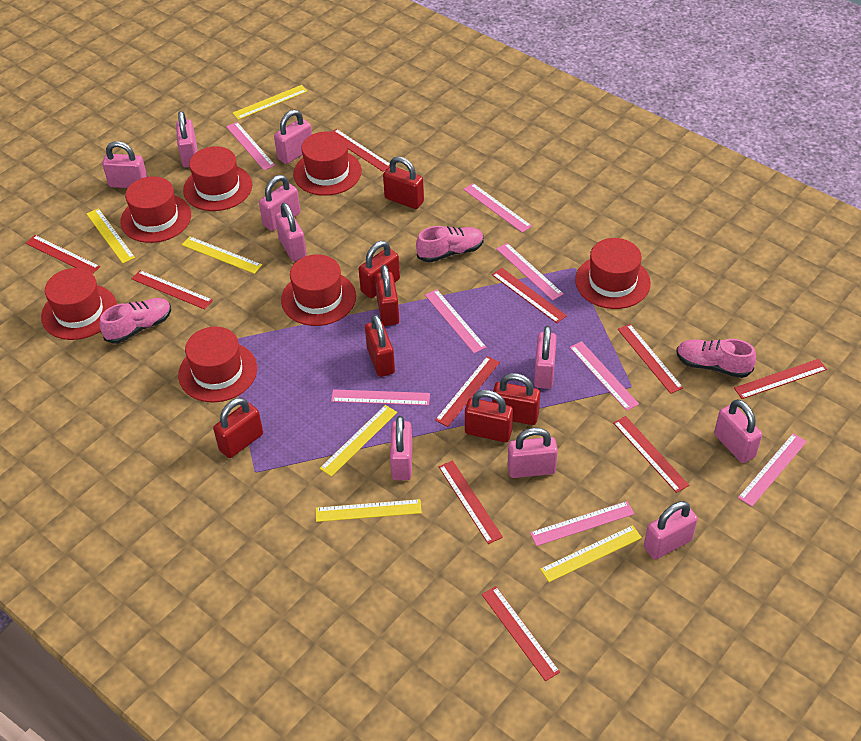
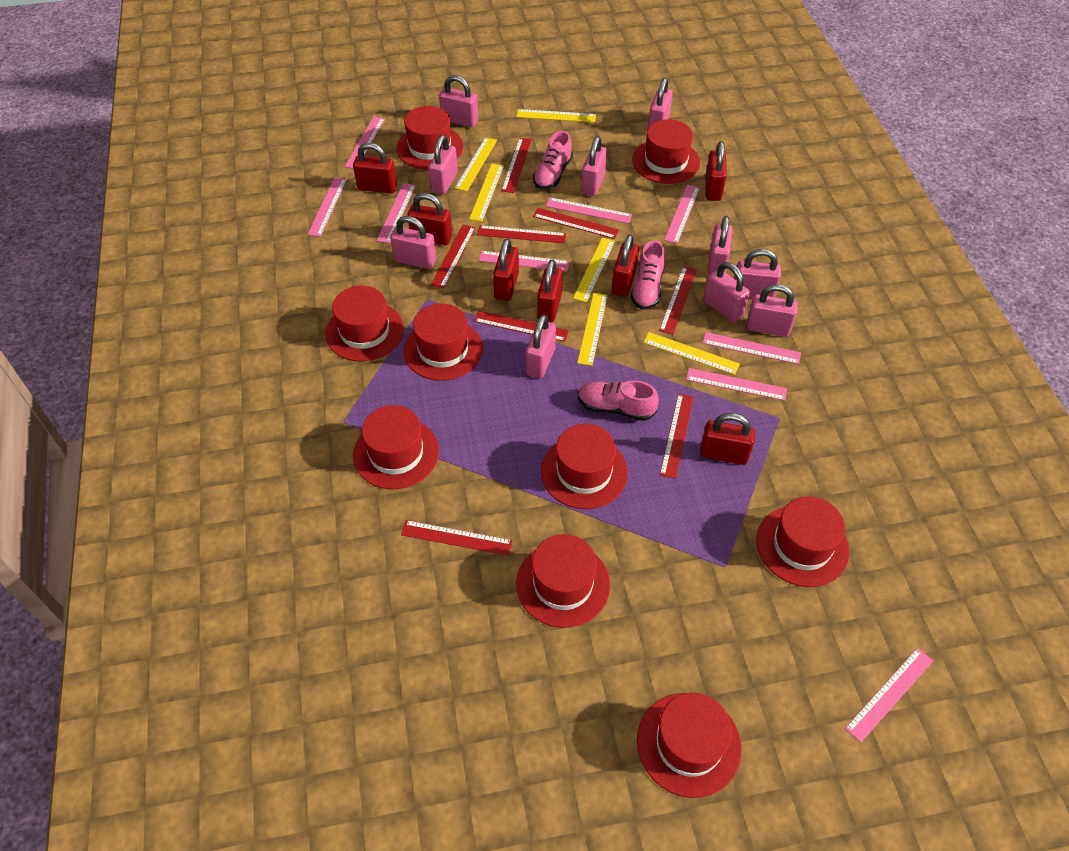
pink ruler: 8 -> 9
red hat: 7 -> 9
red ruler: 10 -> 8

